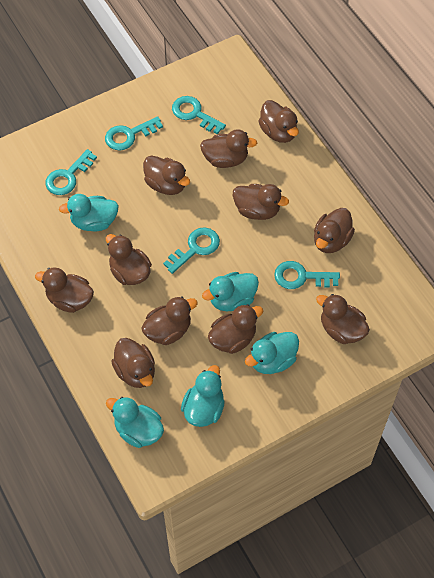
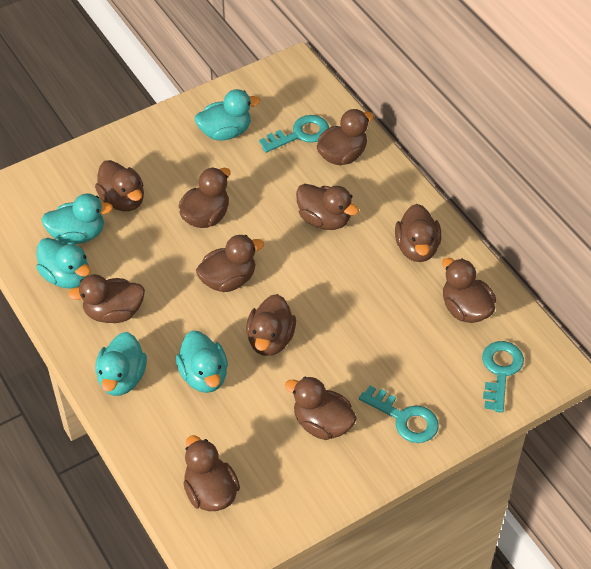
turquoise key: 5 -> 3

